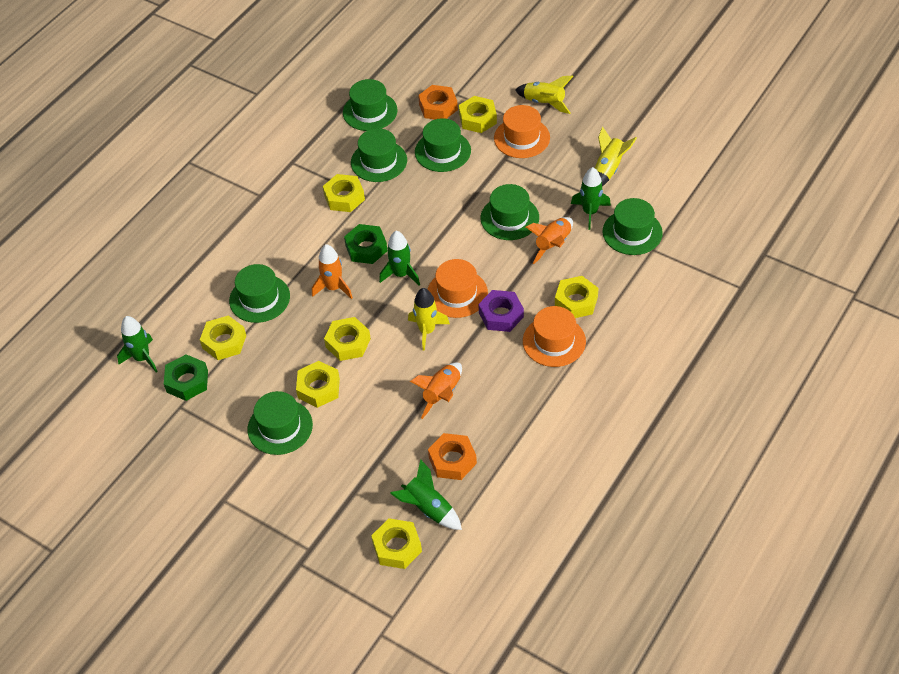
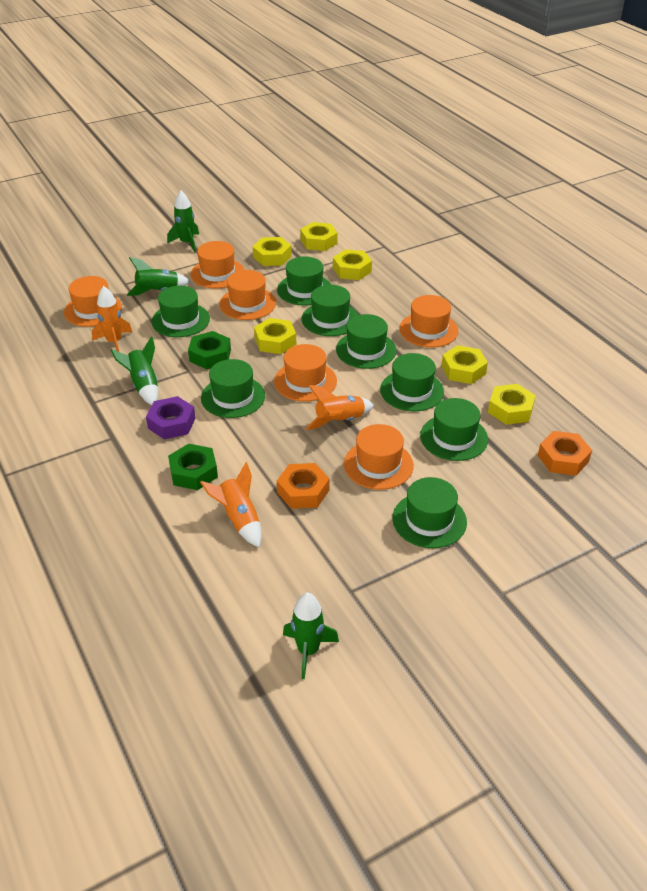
green hat: 7 -> 8
orange hat: 3 -> 6
yellow nut: 7 -> 6
yellow rocket: 3 -> 0

